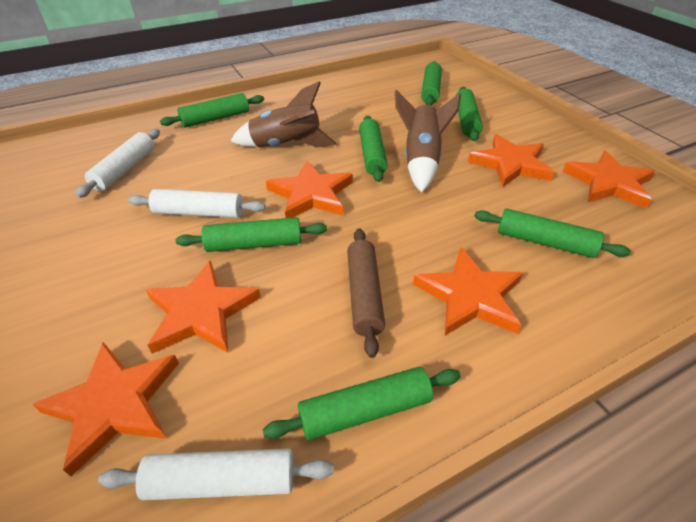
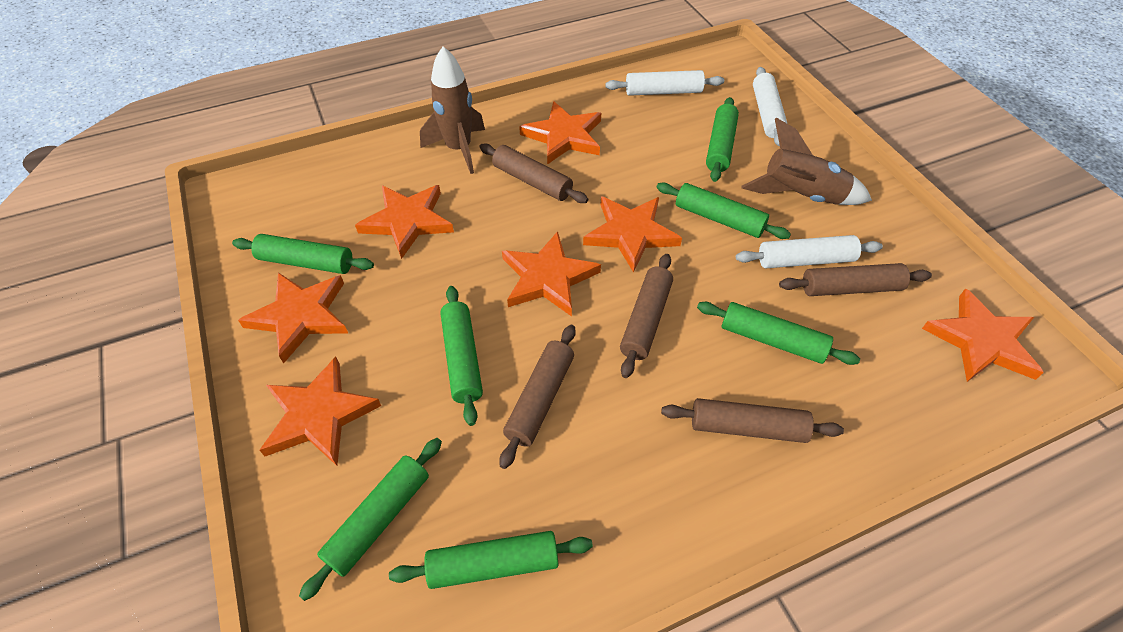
brown rolling pin: 1 -> 5
orange star: 6 -> 7

